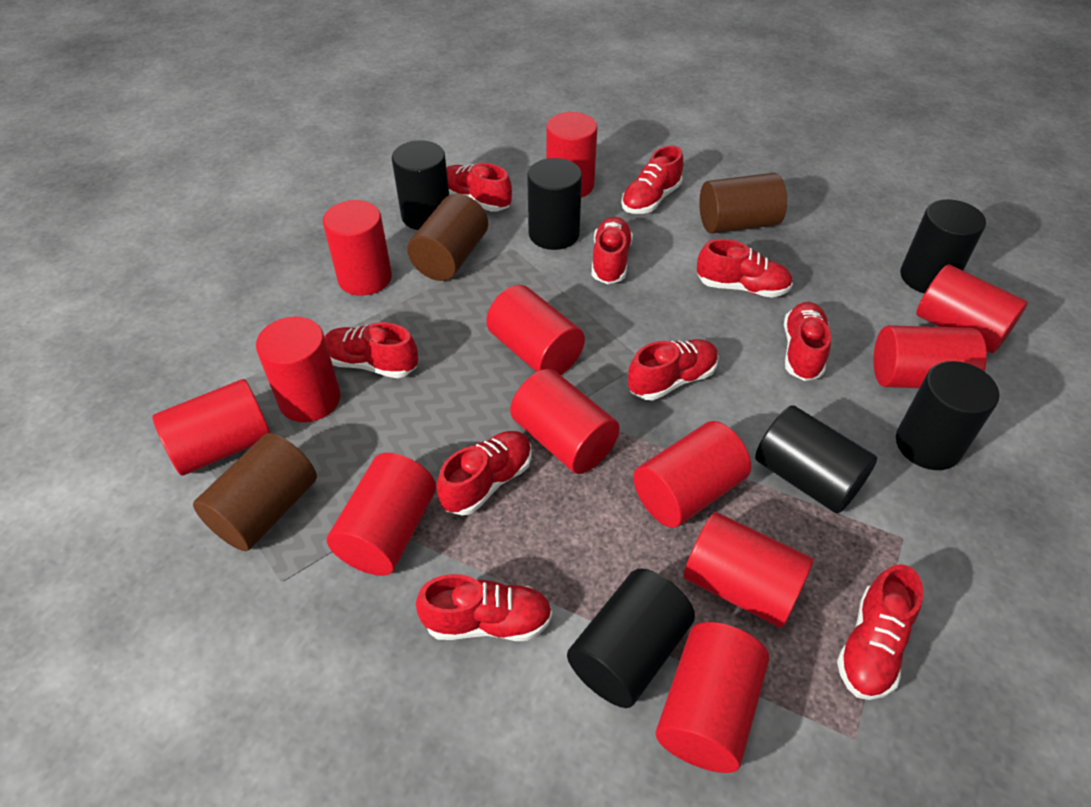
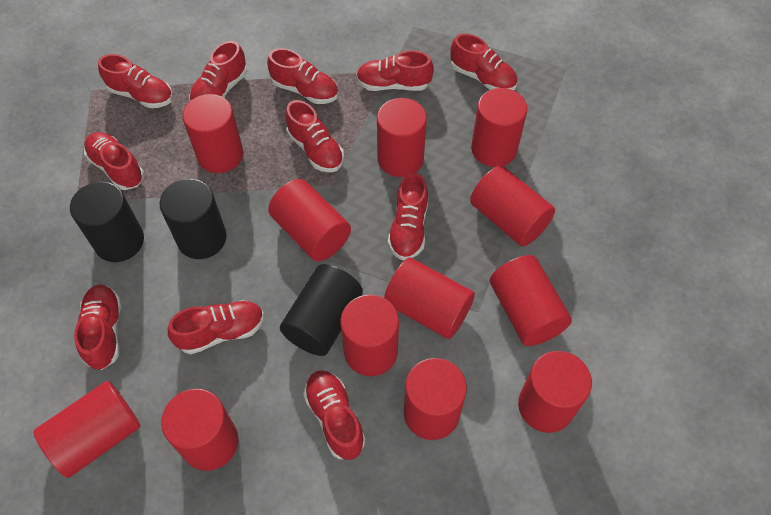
black cylinder: 6 -> 3
brown cylinder: 3 -> 0
red shoe: 10 -> 11

